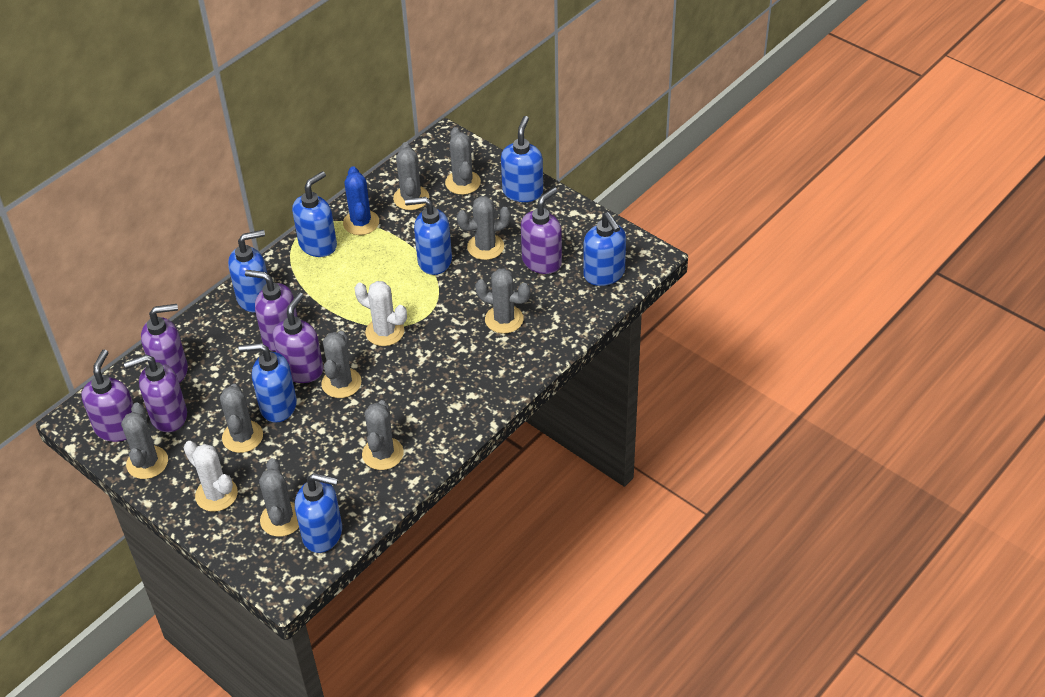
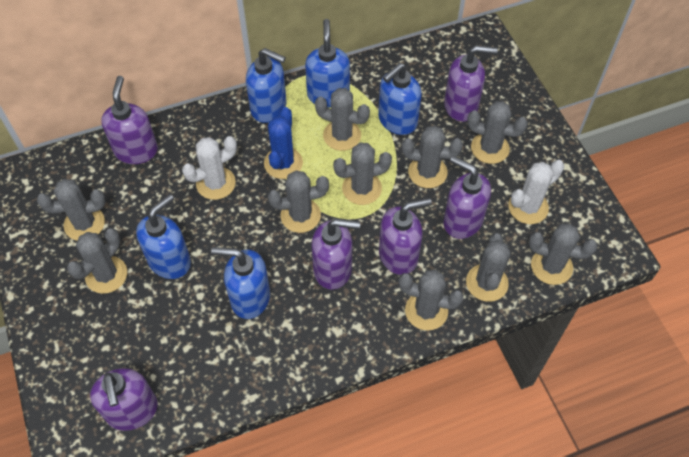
blue soap dispenser: 7 -> 5
grey cactus: 9 -> 10

